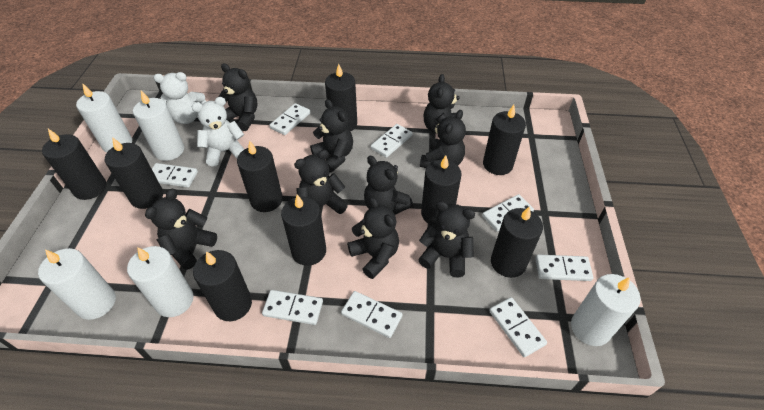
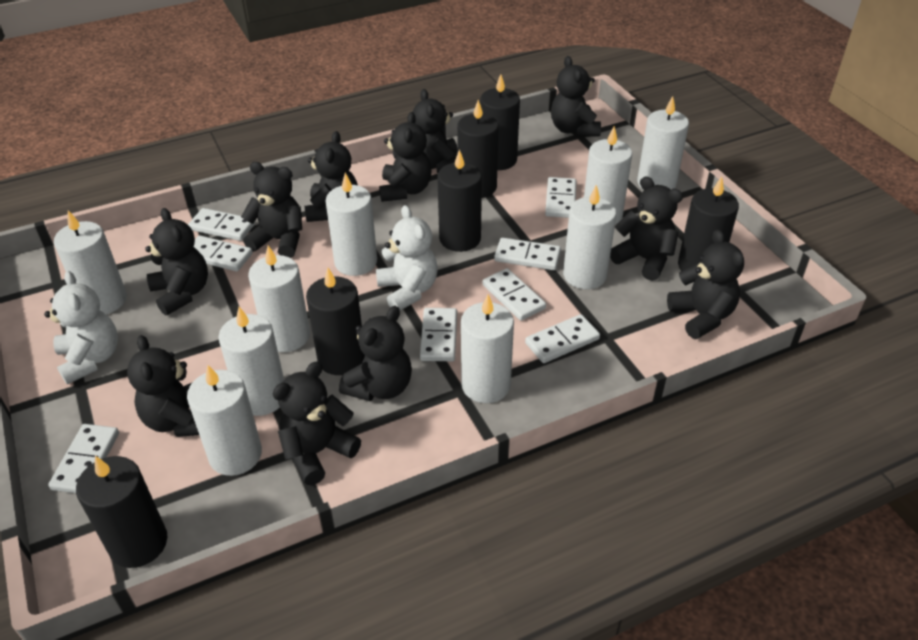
black candle: 9 -> 6
black teddy bear: 9 -> 11
white candle: 5 -> 9

